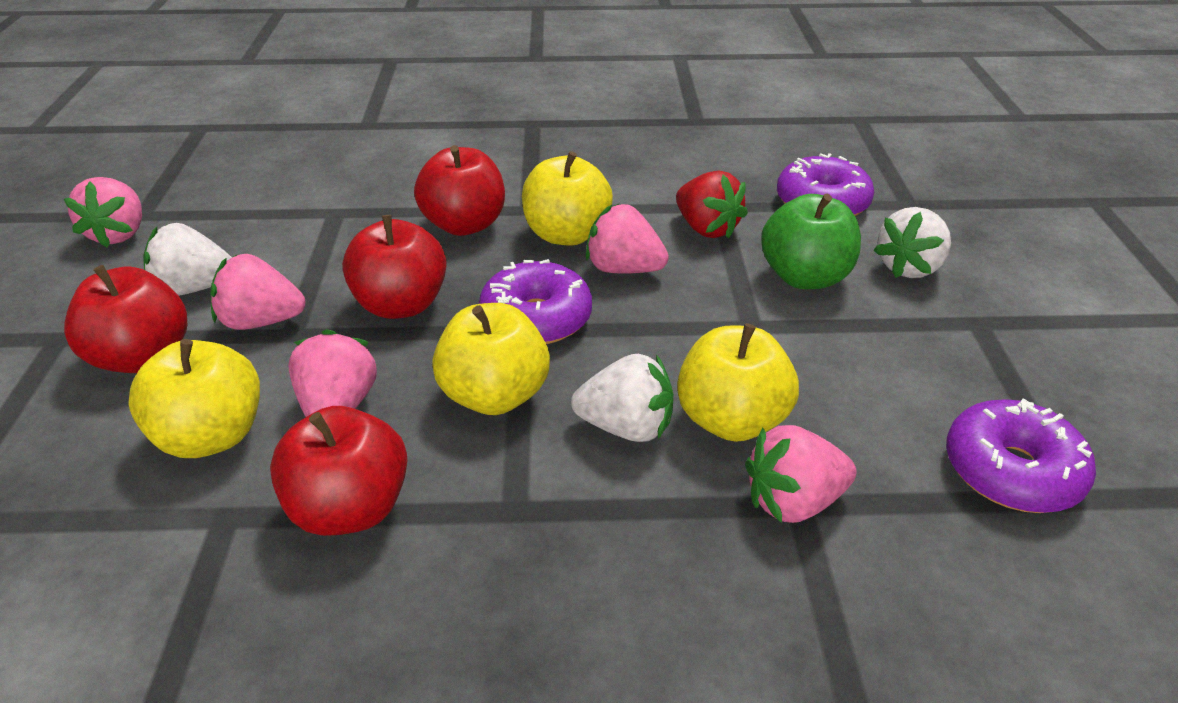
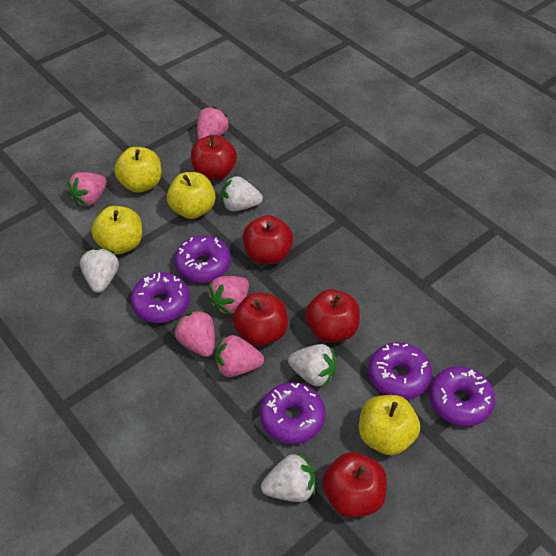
green apple: 1 -> 0
purple donut: 3 -> 5
red apple: 4 -> 5
red strawberry: 1 -> 0
white strawberry: 3 -> 4

